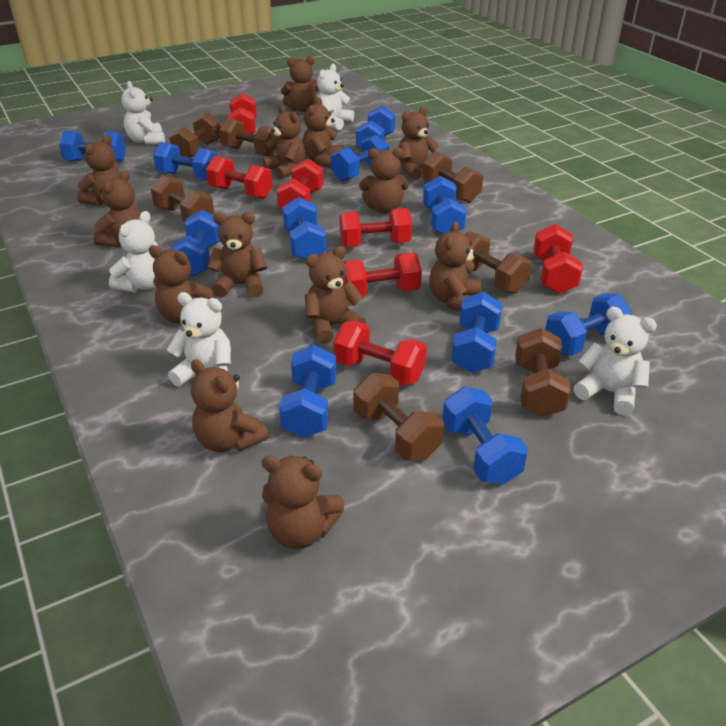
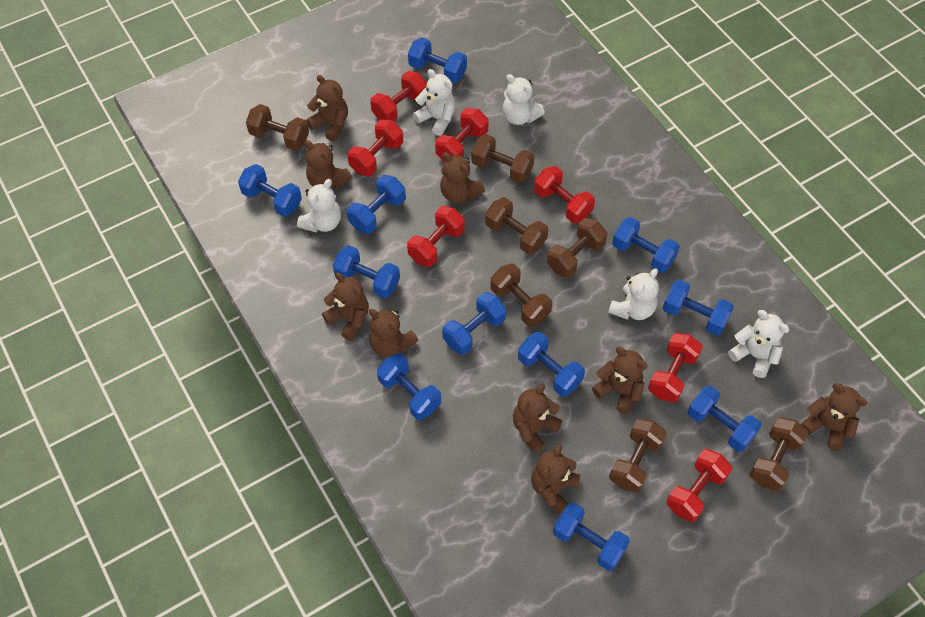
brown teddy bear: 13 -> 9

